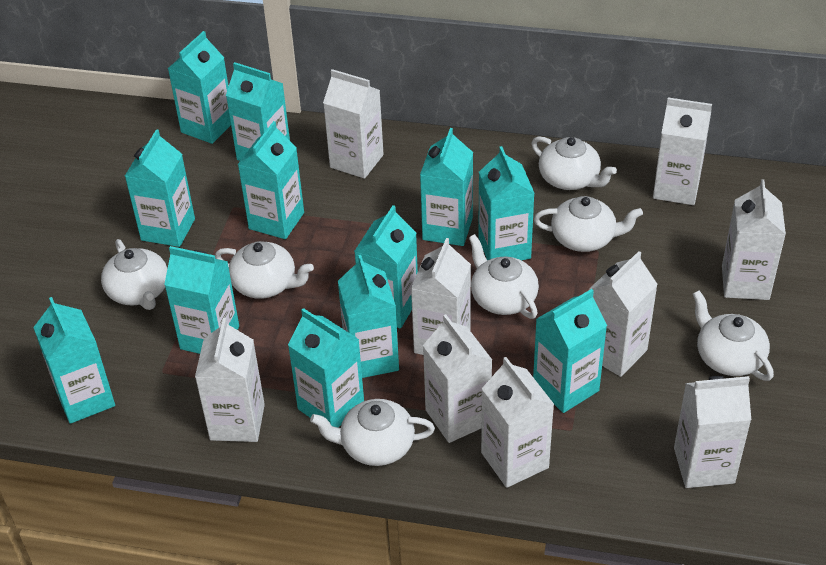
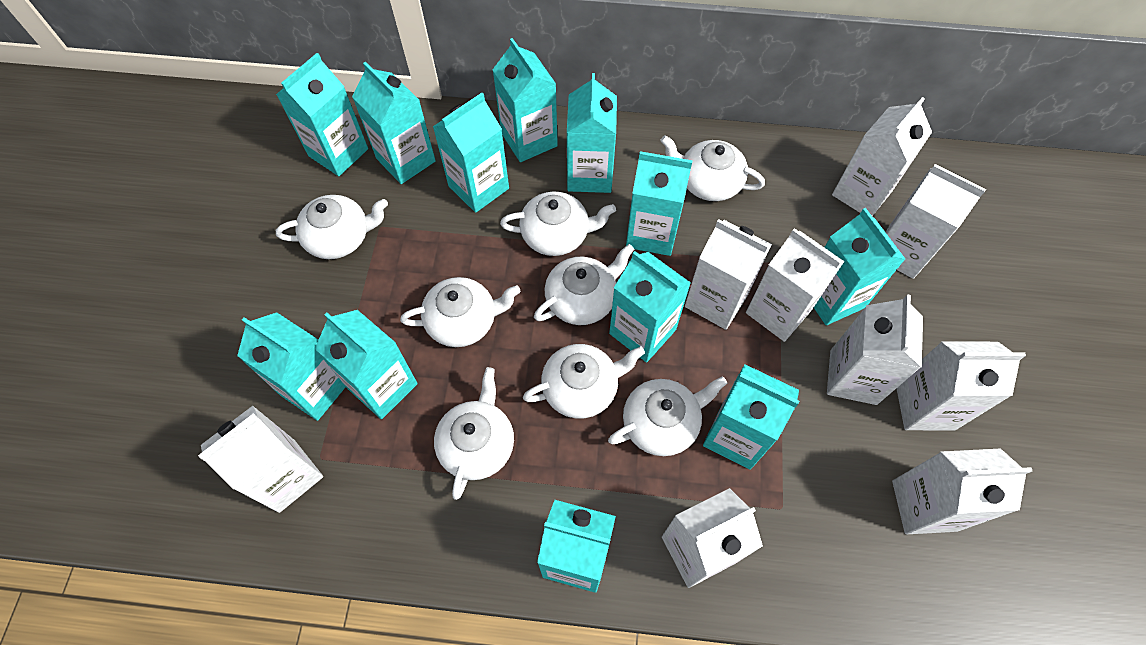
white teapot: 7 -> 8

